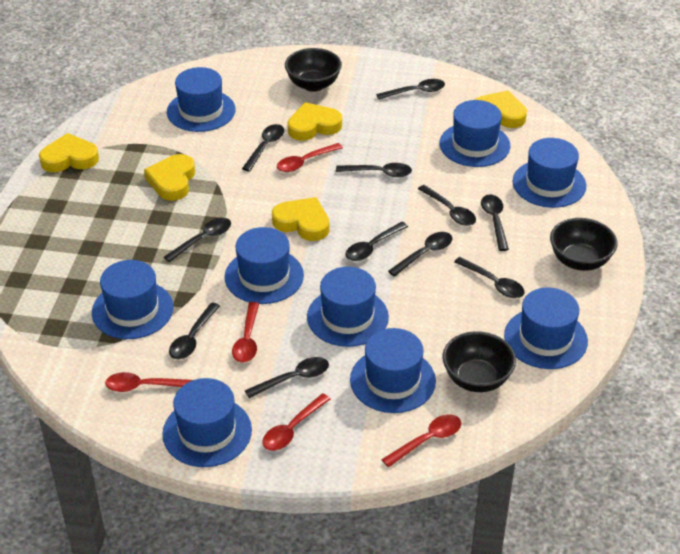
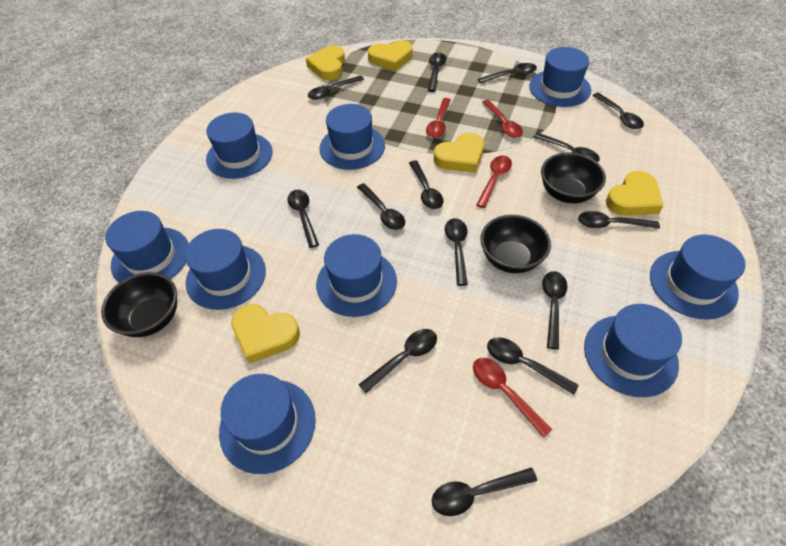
black spoon: 11 -> 14
red spoon: 5 -> 4

